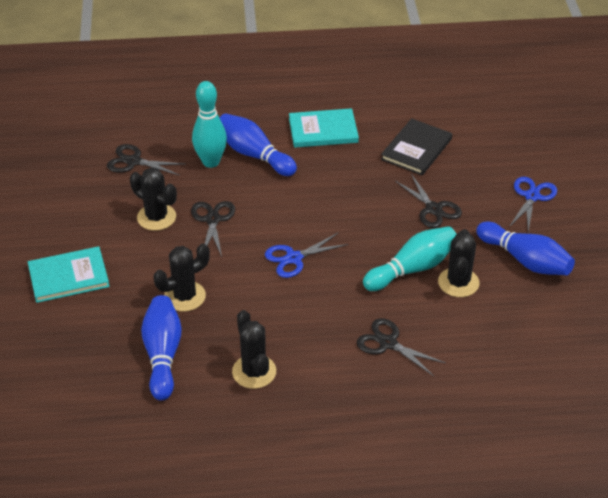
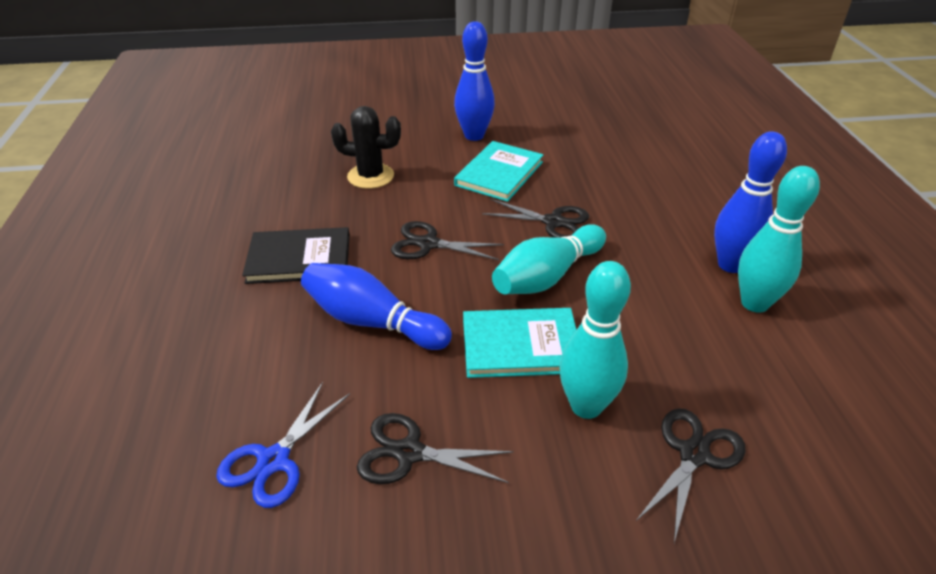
black cactus: 4 -> 1
blue scissors: 2 -> 1
turquoise bowling pin: 2 -> 3

